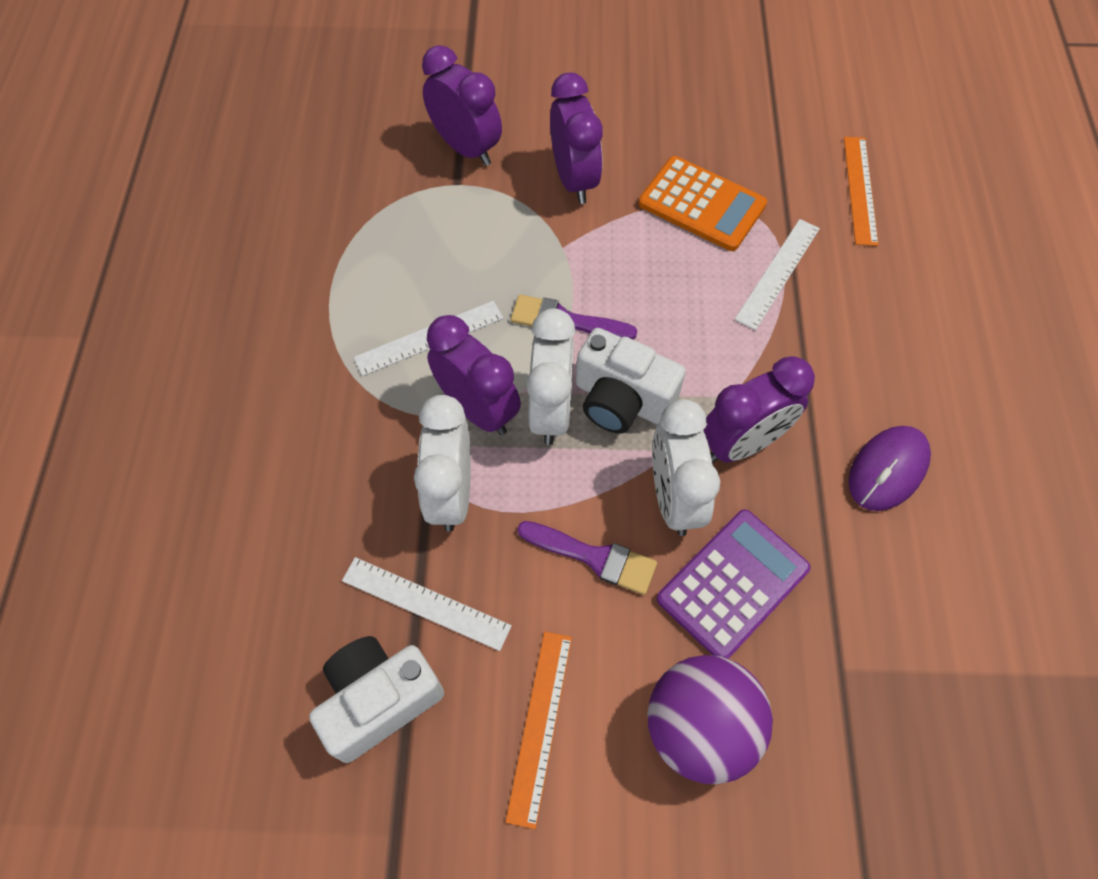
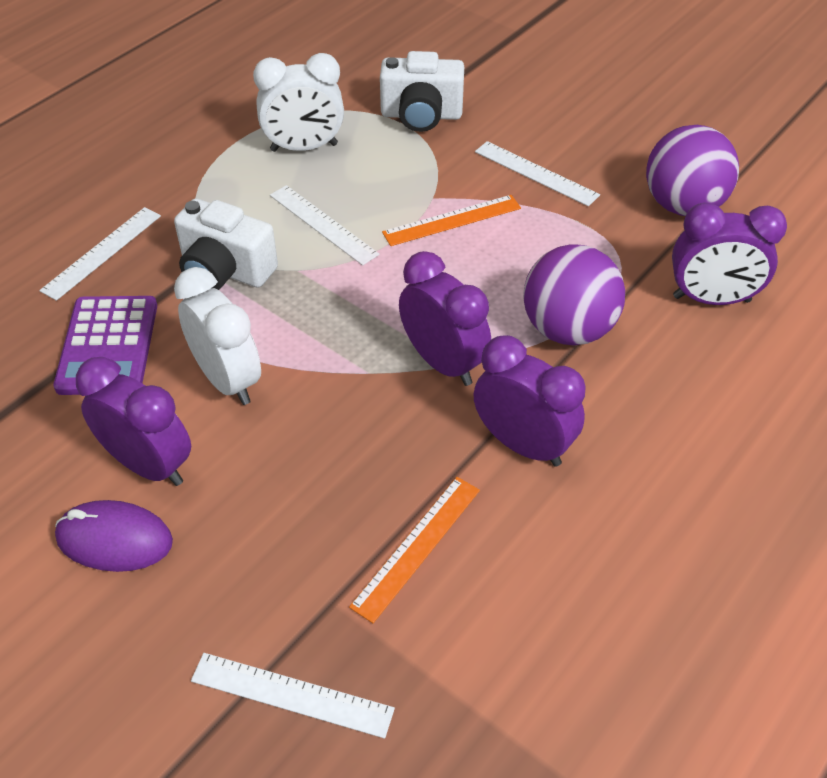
orange calculator: 1 -> 0
purple ball: 1 -> 2
purple brush: 2 -> 0
white clock: 3 -> 2
white ruler: 3 -> 4

